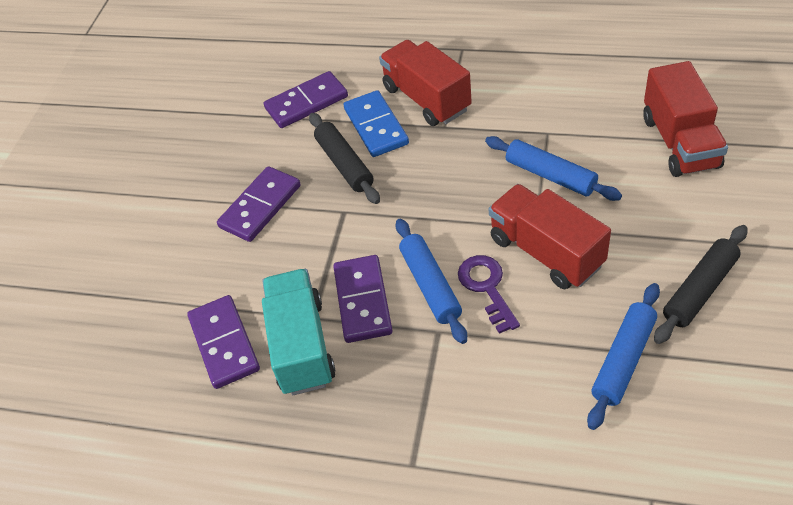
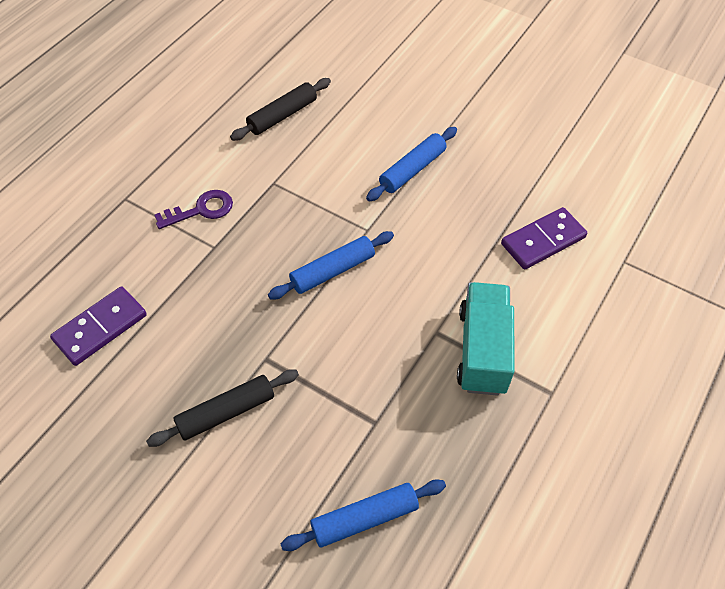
blue domino: 1 -> 0
purple domino: 4 -> 2
red truck: 3 -> 0

